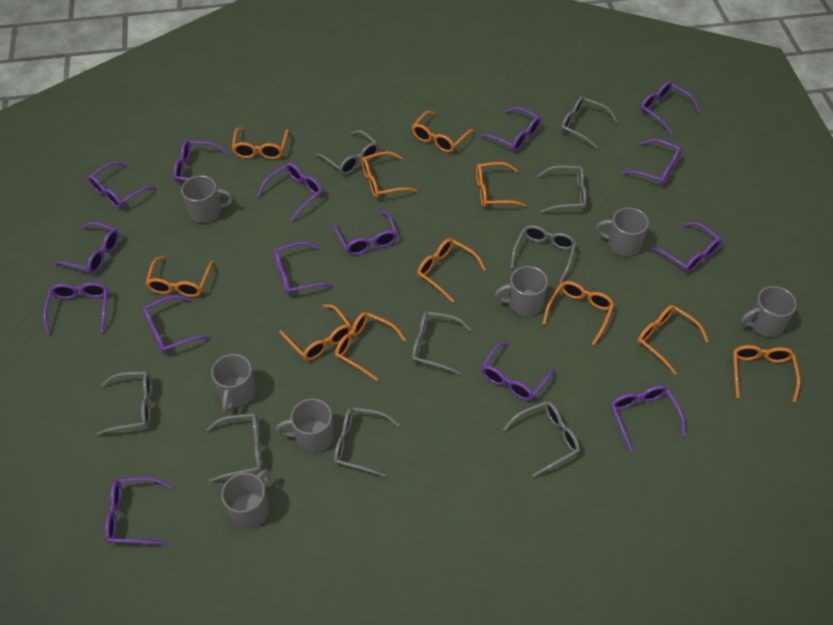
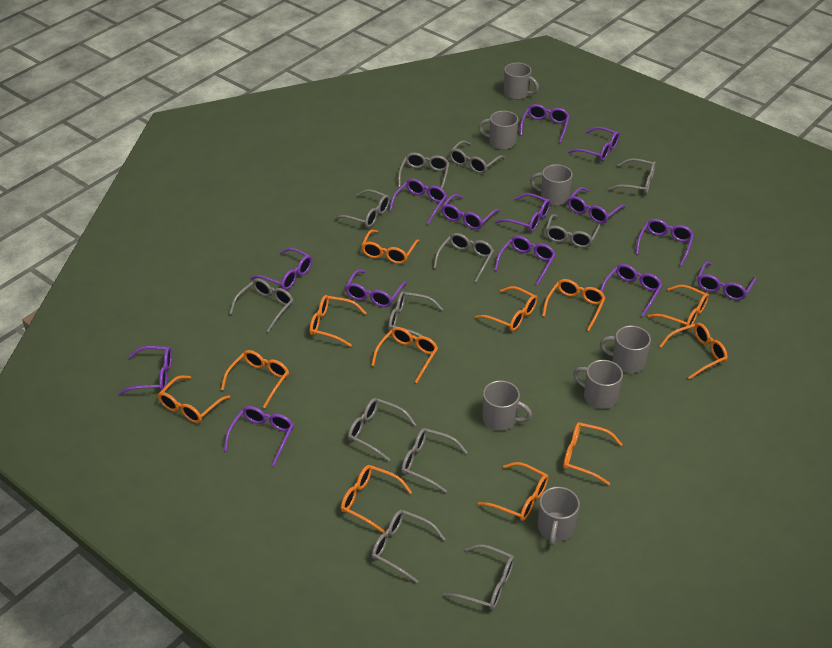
grey glasses: 9 -> 12
orange glasses: 11 -> 12
purple glasses: 15 -> 14

